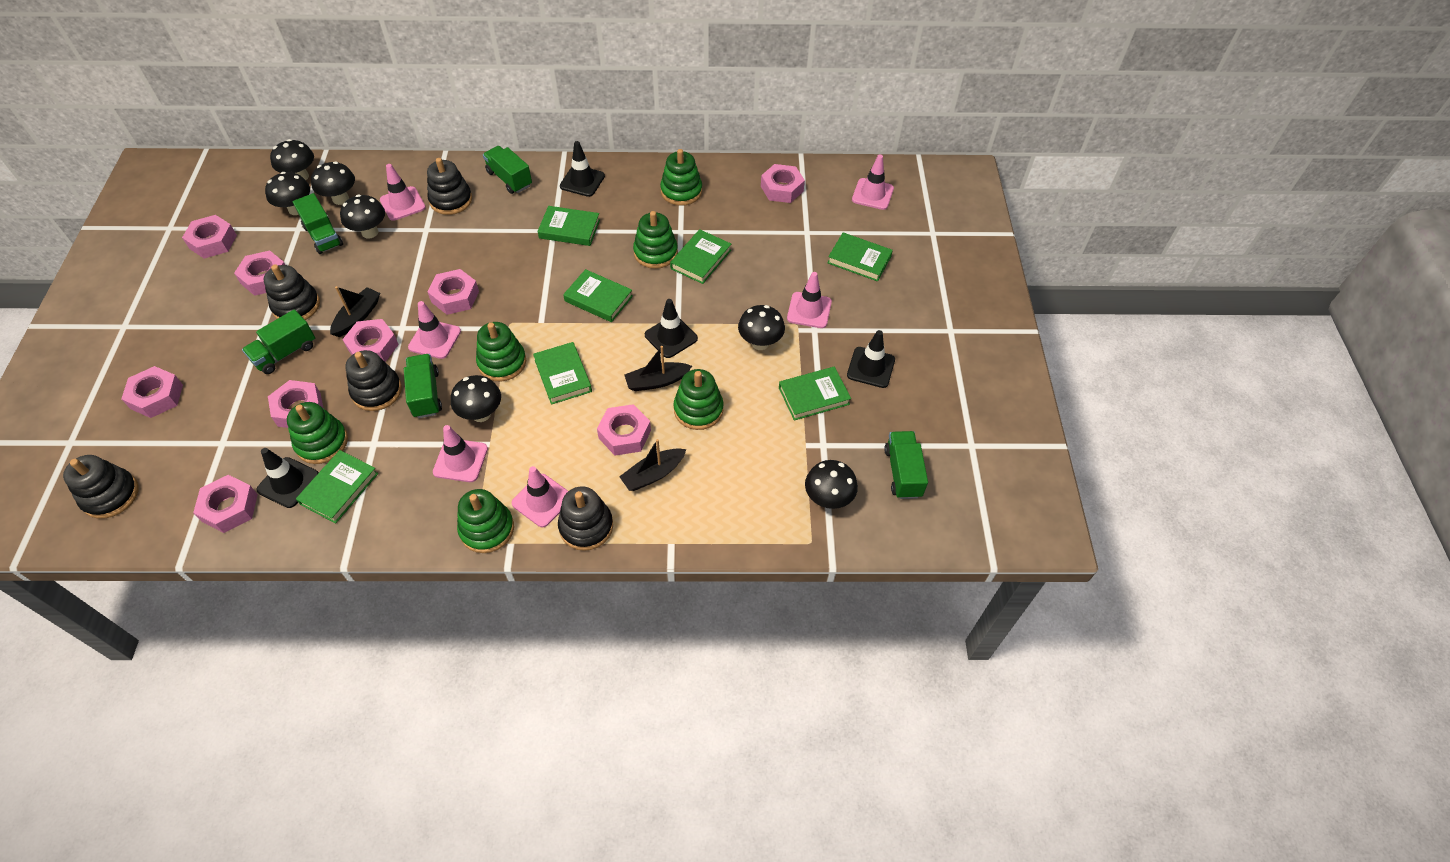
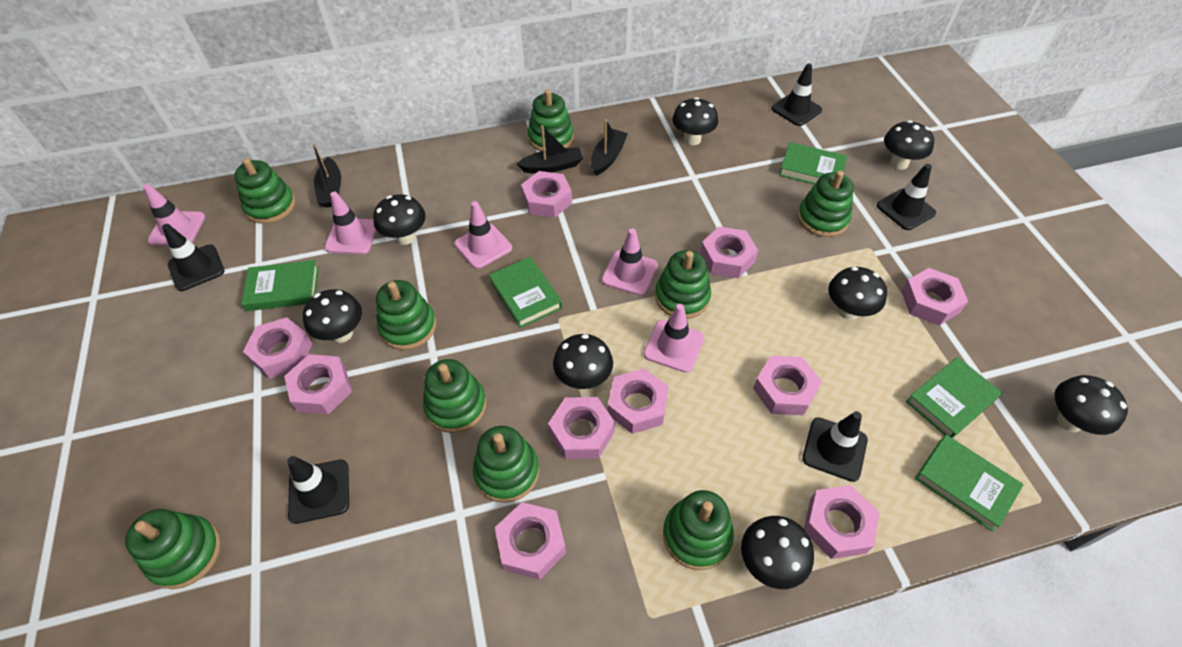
black mushroom: 7 -> 8
black stacking toy: 5 -> 0
black traffic cone: 4 -> 5
green book: 7 -> 5
green stacking toy: 6 -> 9
green truck: 5 -> 0
pink nut: 9 -> 10
pink traffic cone: 6 -> 5

